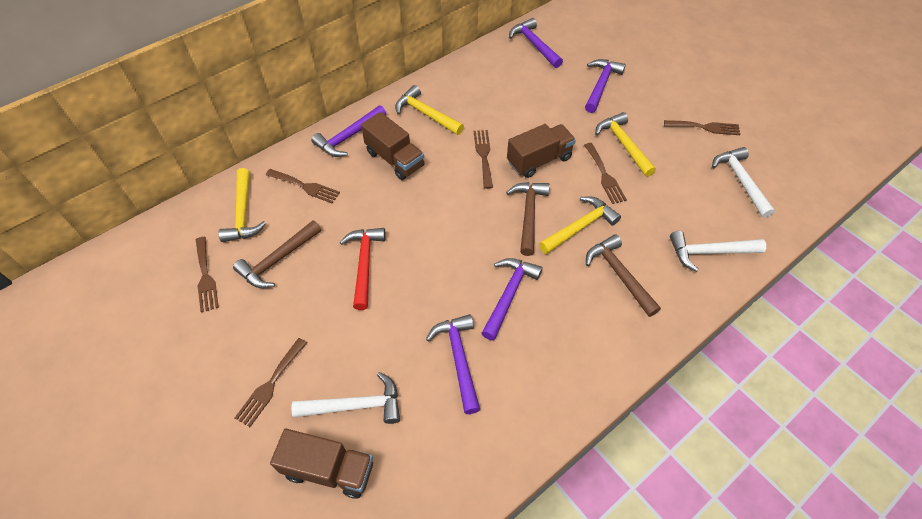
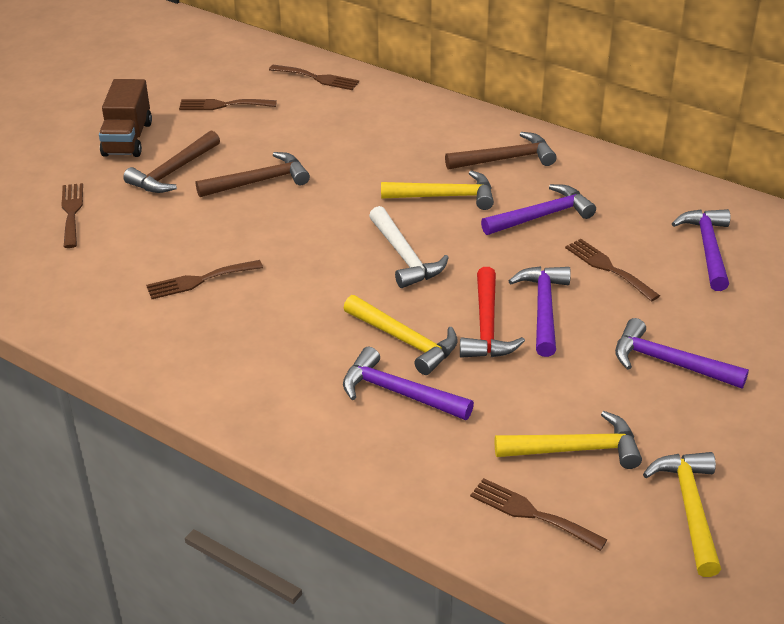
brown truck: 3 -> 1
white hammer: 3 -> 1

